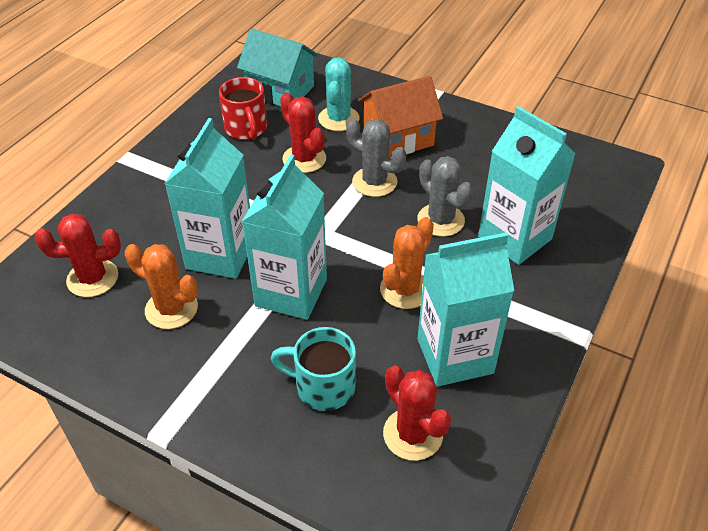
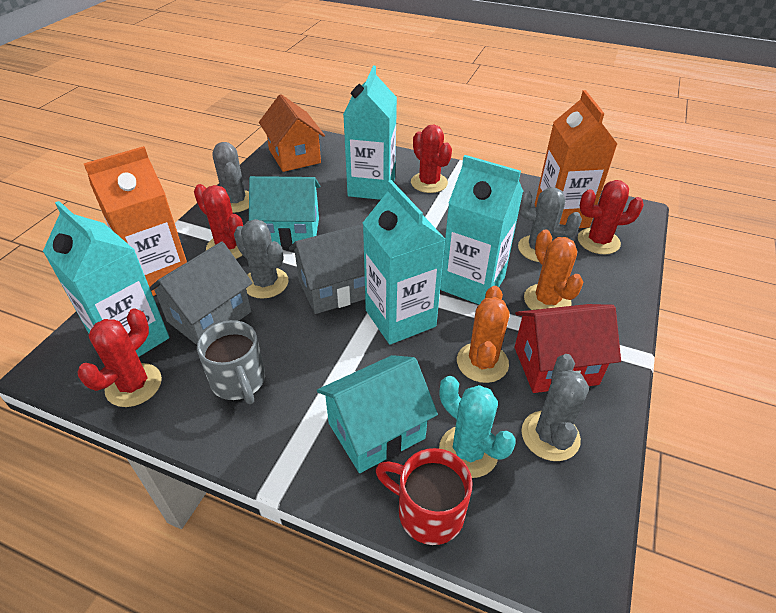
grey cactus: 2 -> 4
grey house: 0 -> 2
grey mug: 0 -> 1
orange carton: 0 -> 2
red cactus: 3 -> 4
red house: 0 -> 1
turquoise house: 1 -> 2
turquoise mug: 1 -> 0

